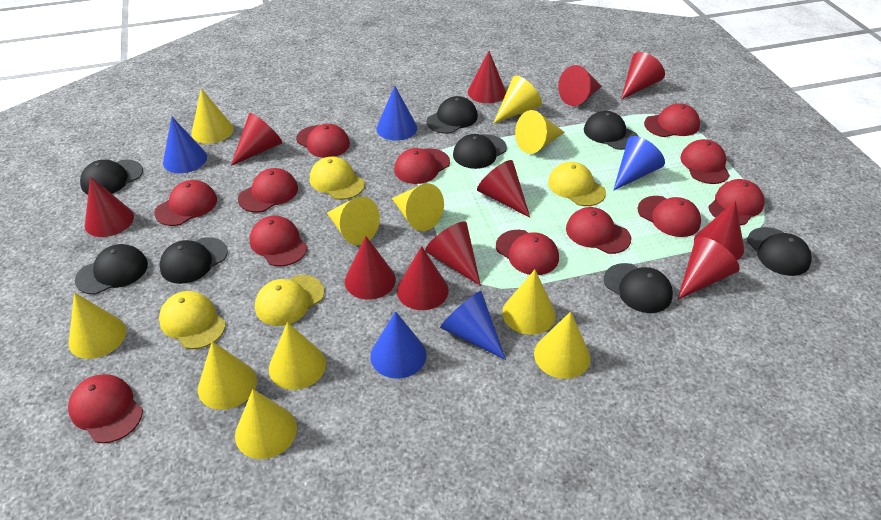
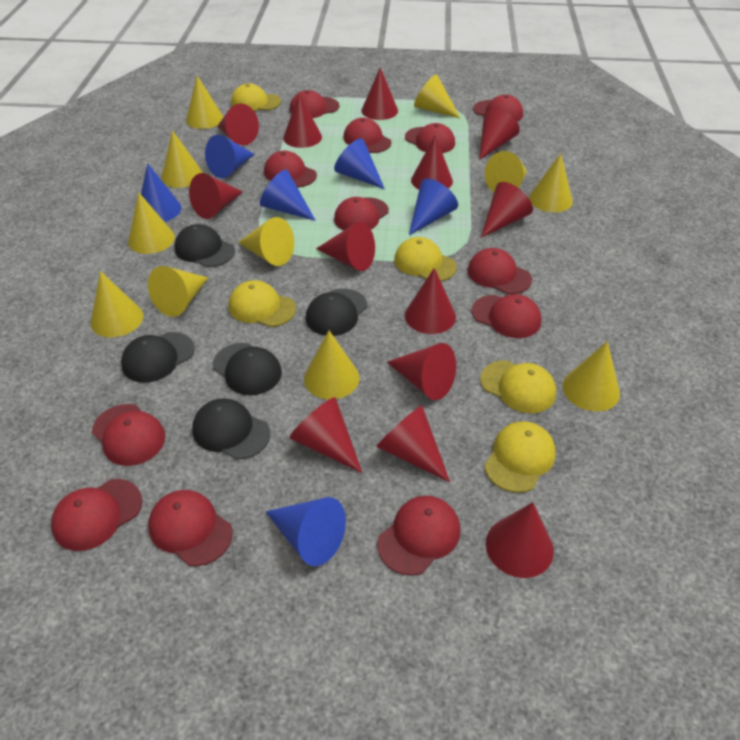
black cap: 8 -> 5
blue cone: 5 -> 6
red cone: 11 -> 13
yellow cap: 4 -> 5

